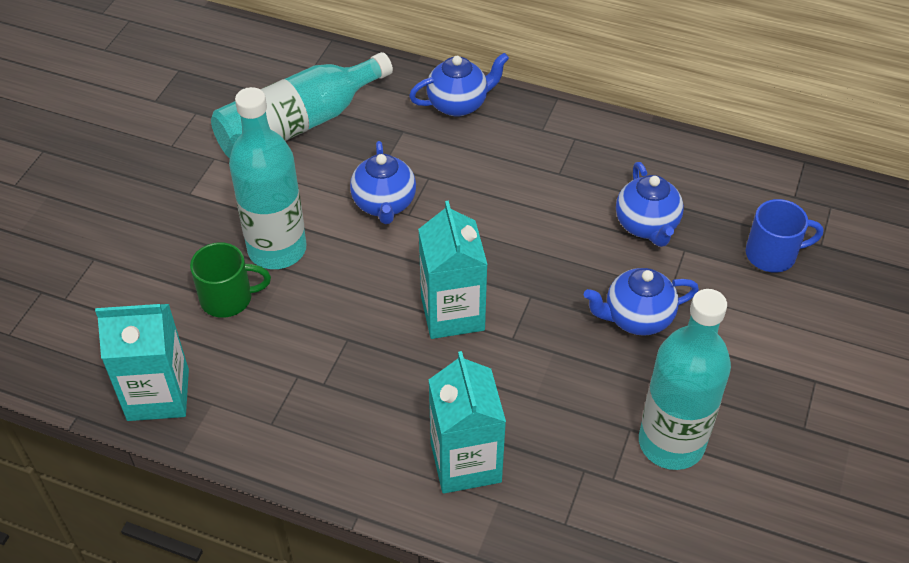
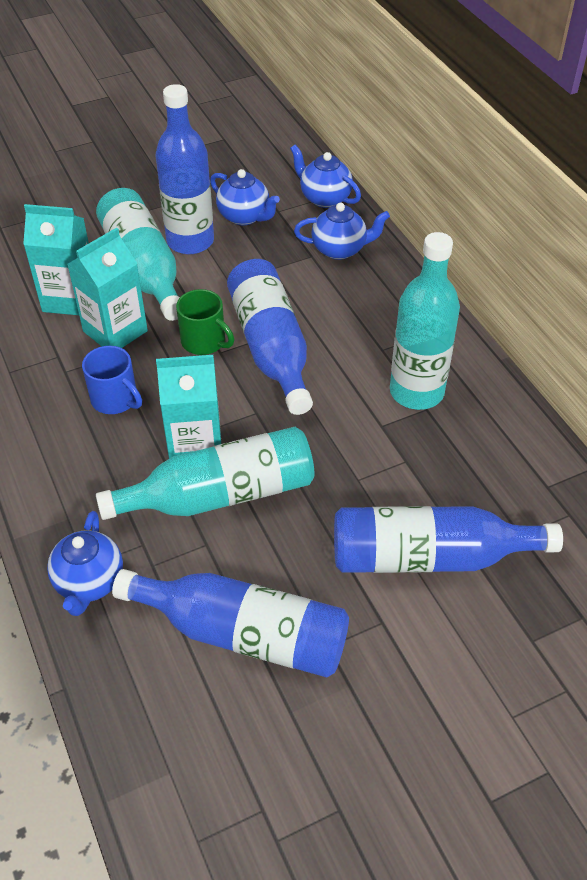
blue bottle: 0 -> 4

